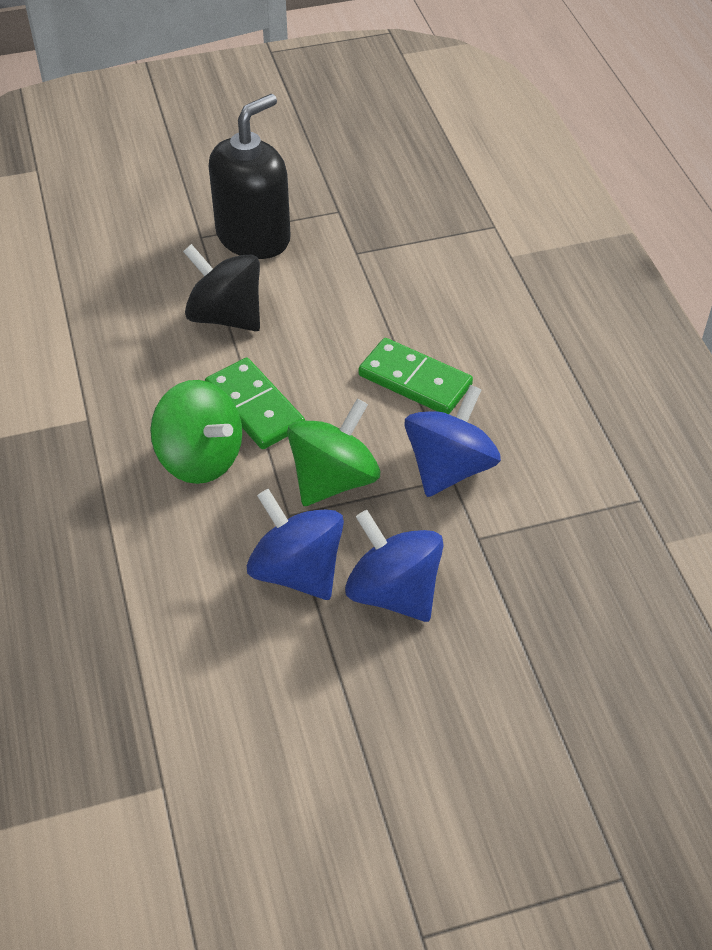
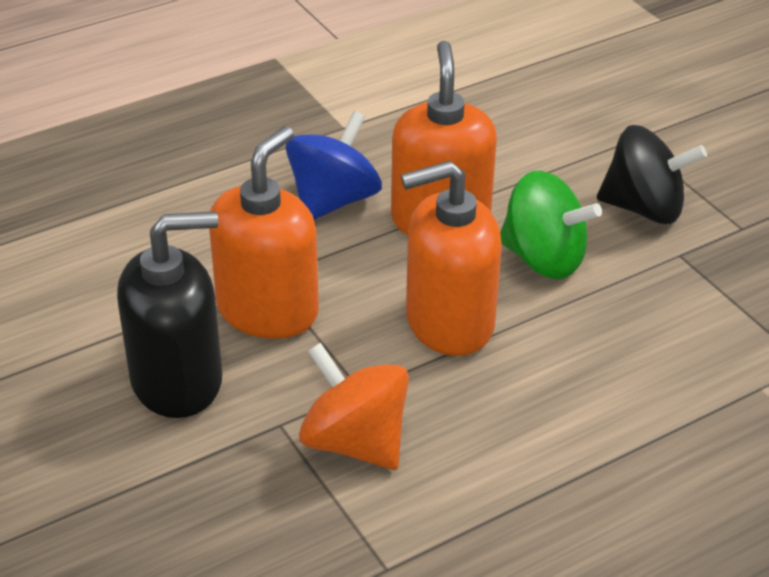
blue spinning top: 3 -> 1
green domino: 2 -> 0
green spinning top: 2 -> 1
orange soap dispenser: 0 -> 3
orange spinning top: 0 -> 1

